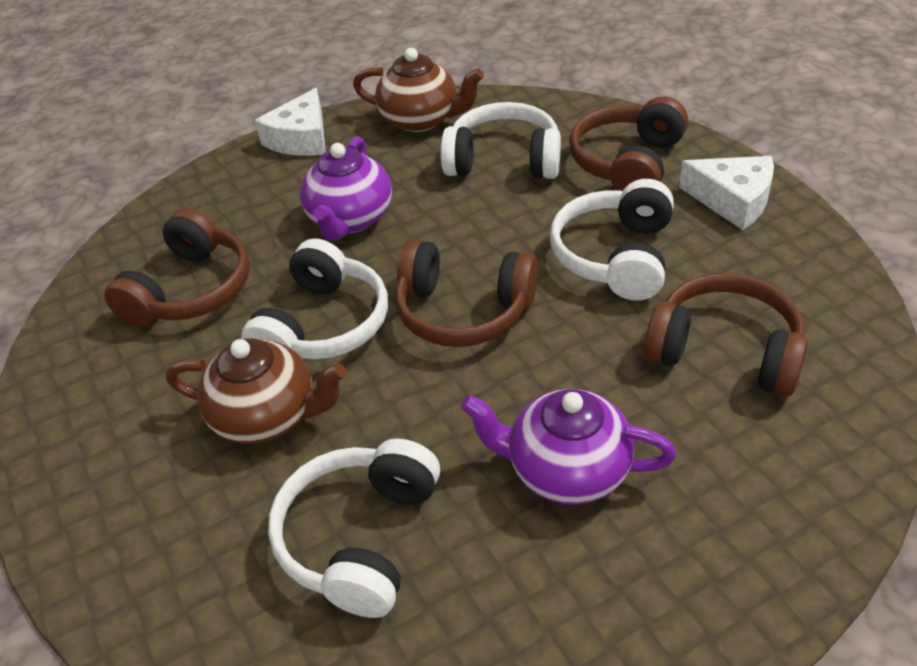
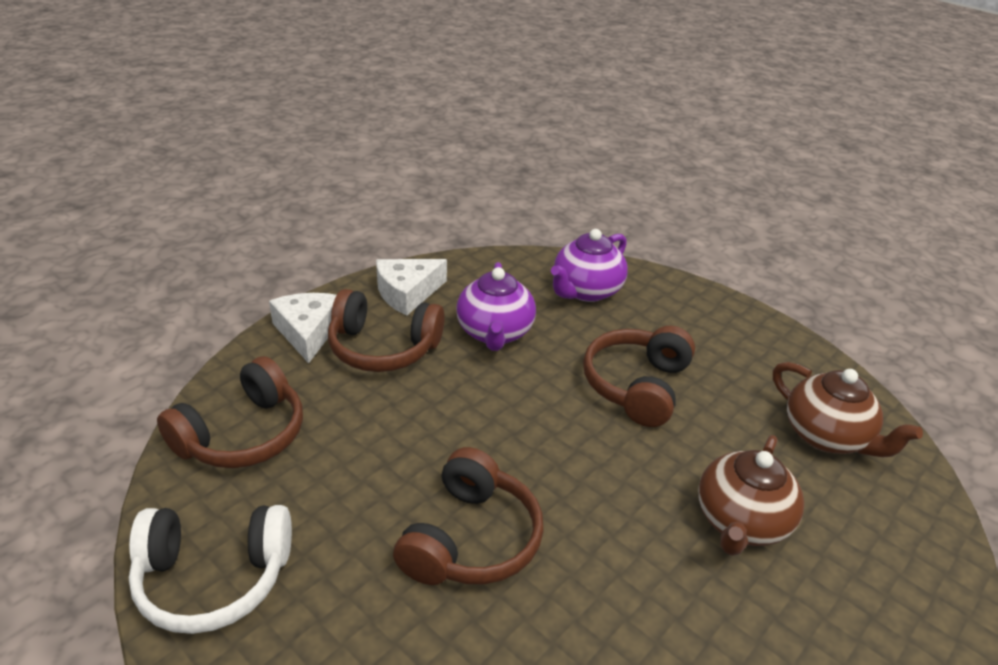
white headphones: 4 -> 1

